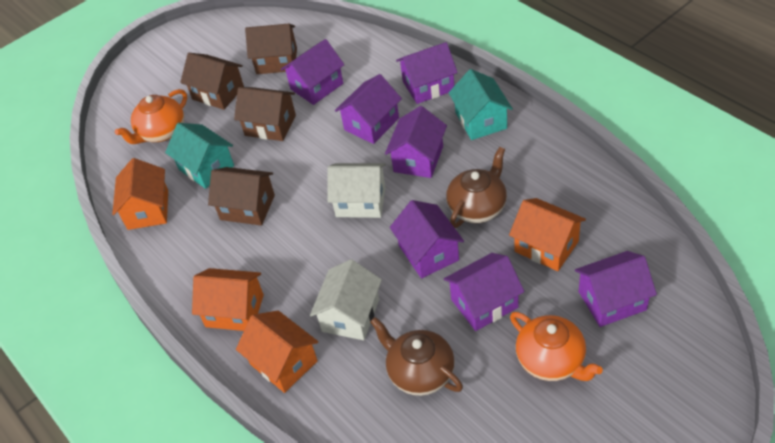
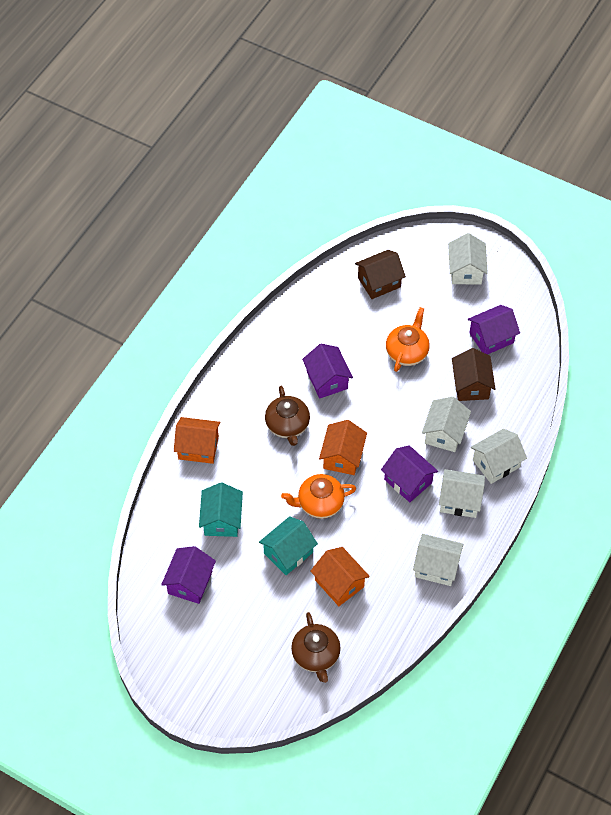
brown house: 4 -> 2
orange house: 4 -> 3
purple house: 7 -> 4
white house: 2 -> 5

